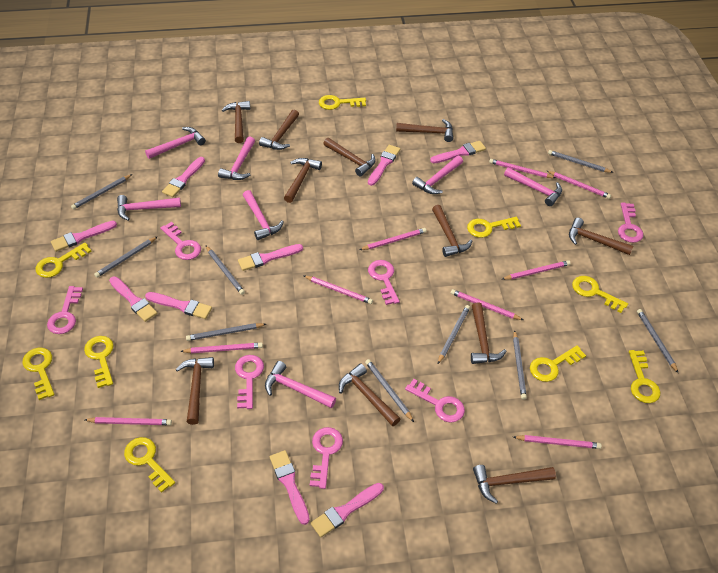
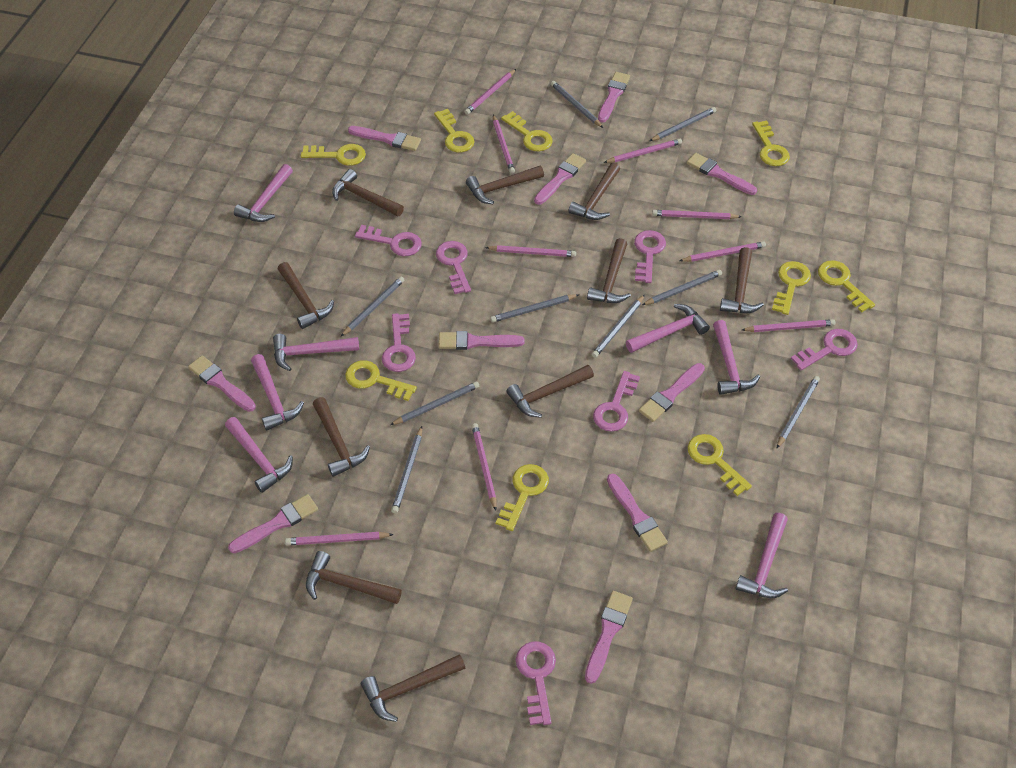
brown hammer: 11 -> 10
pink brush: 9 -> 10

